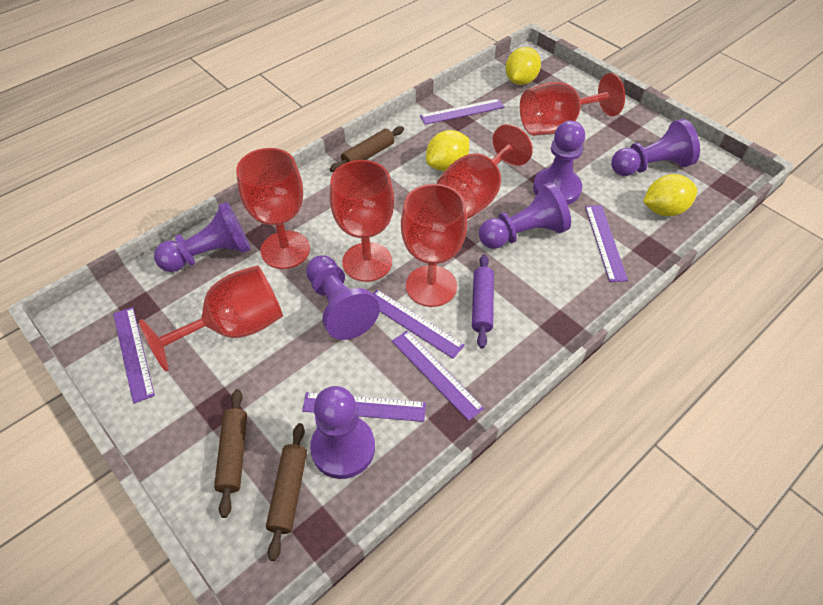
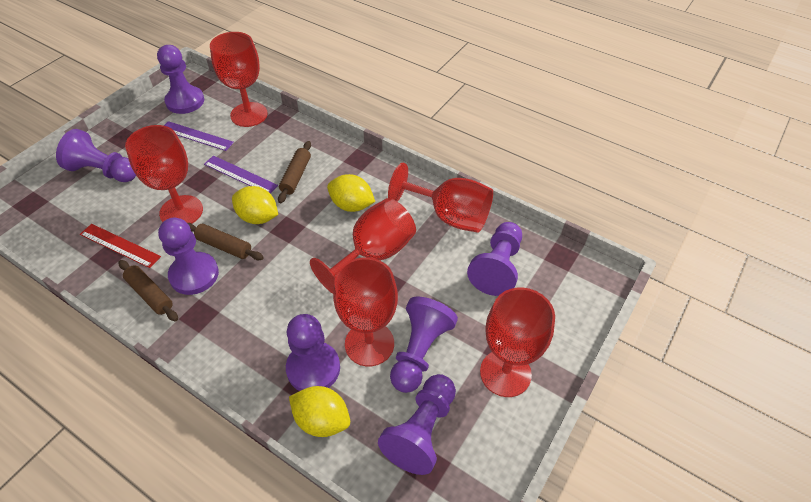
purple pawn: 6 -> 7
purple rolling pin: 1 -> 0
purple ruler: 6 -> 2
red ruler: 0 -> 1

